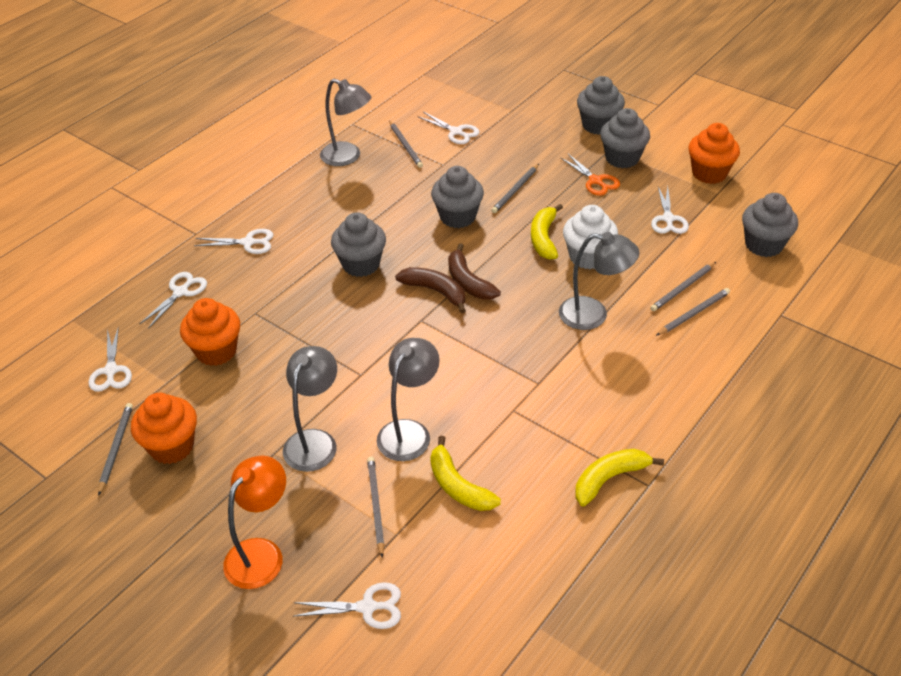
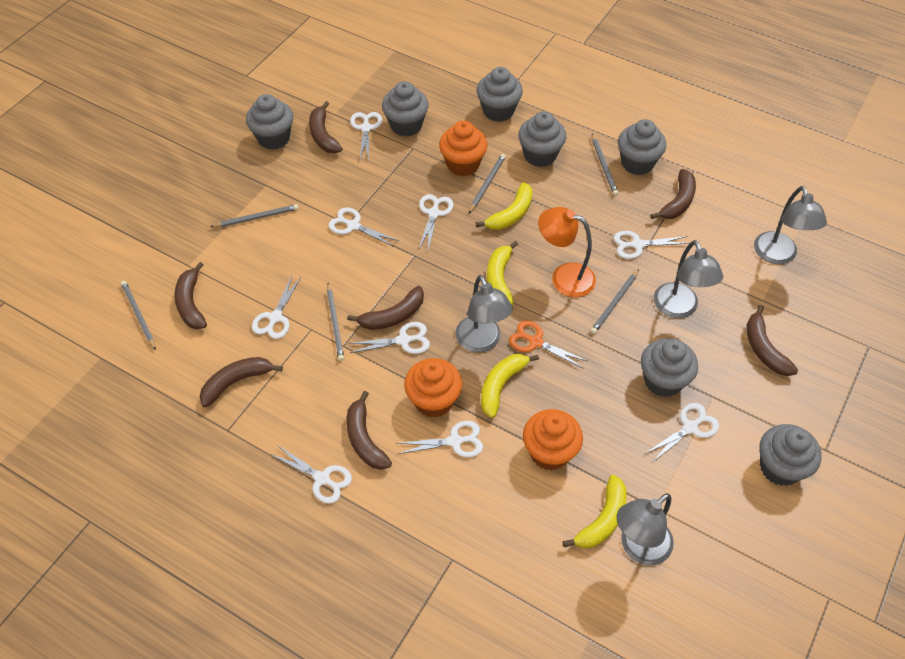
brown banana: 2 -> 7
grey cupcake: 5 -> 7
white cupcake: 1 -> 0
white scissors: 6 -> 9
yellow banana: 3 -> 4

